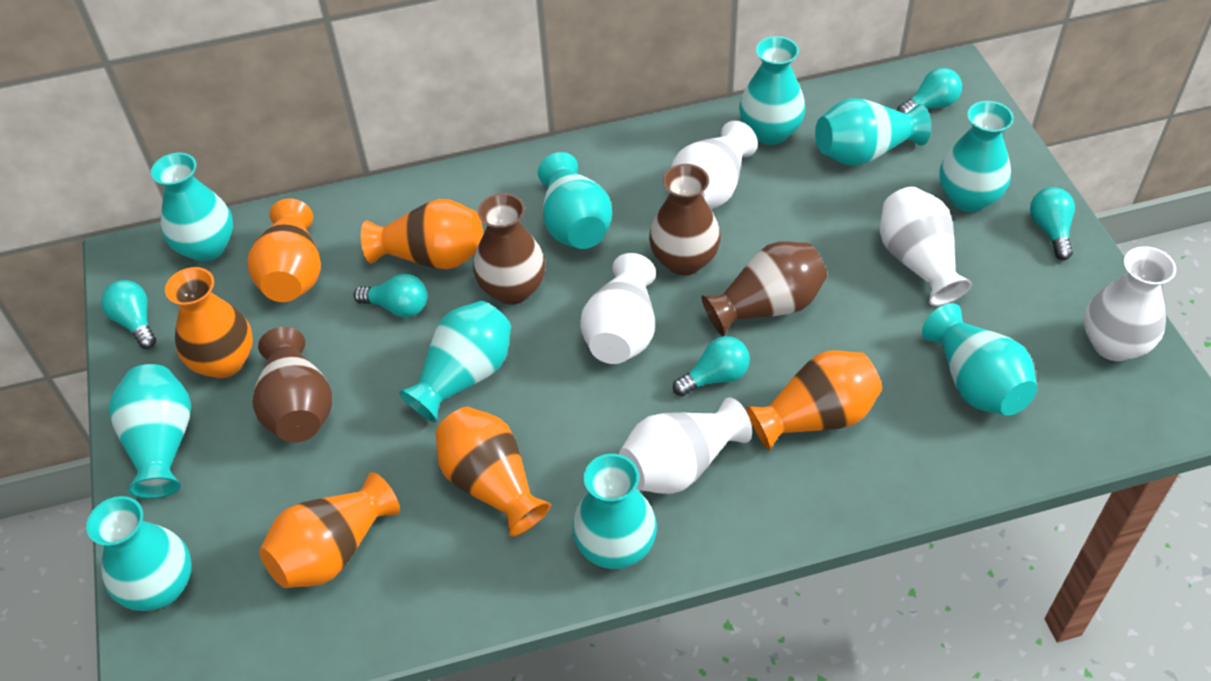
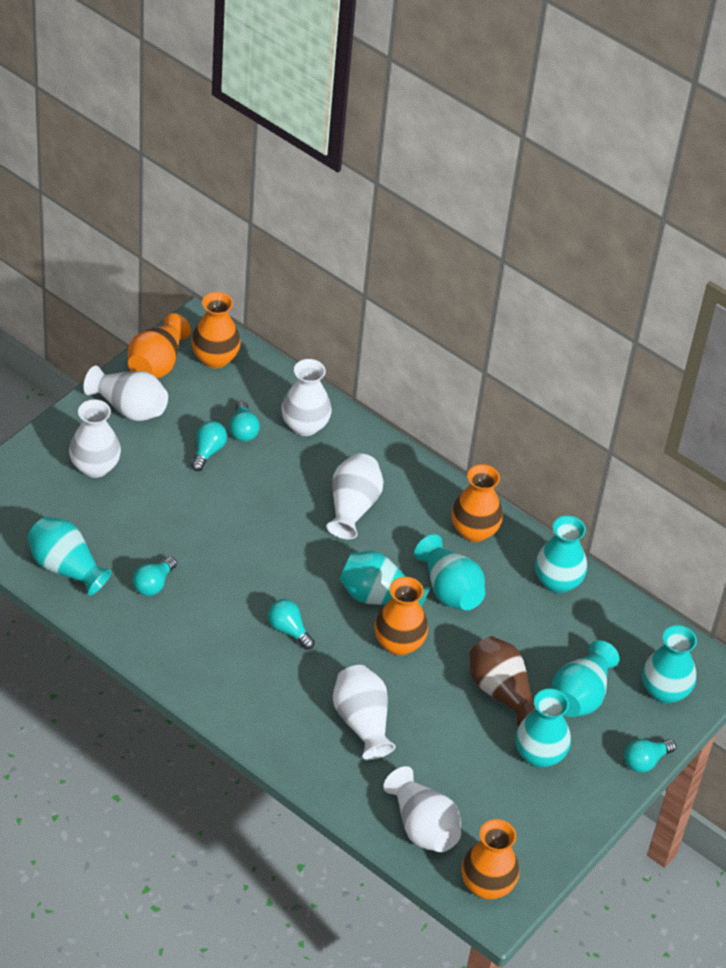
brown vase: 4 -> 1
orange vase: 6 -> 5
turquoise vase: 10 -> 7
white vase: 5 -> 6

